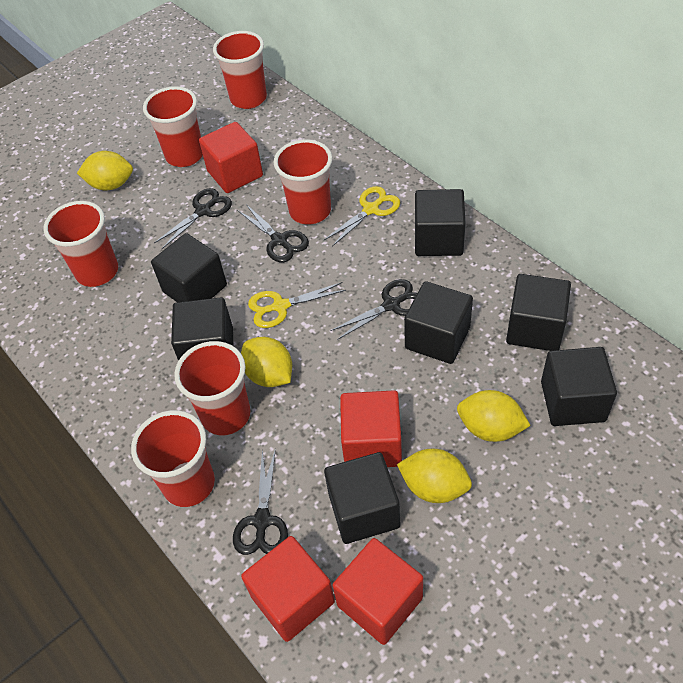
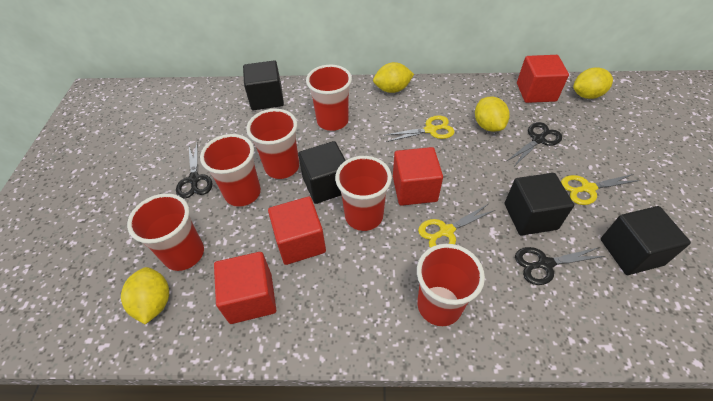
black cube: 7 -> 4
black scissors: 4 -> 3
yellow scissors: 2 -> 3

